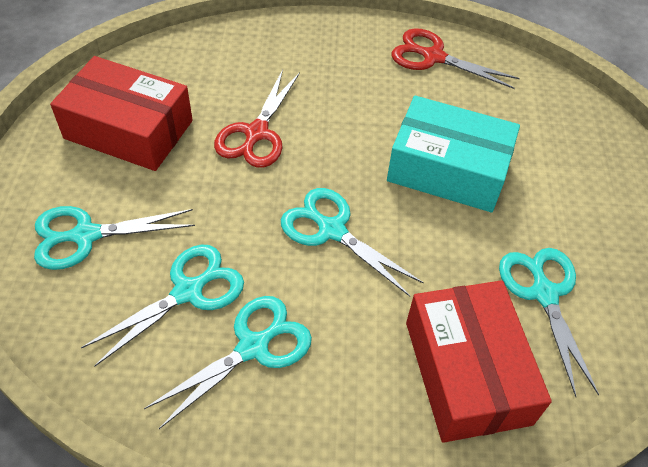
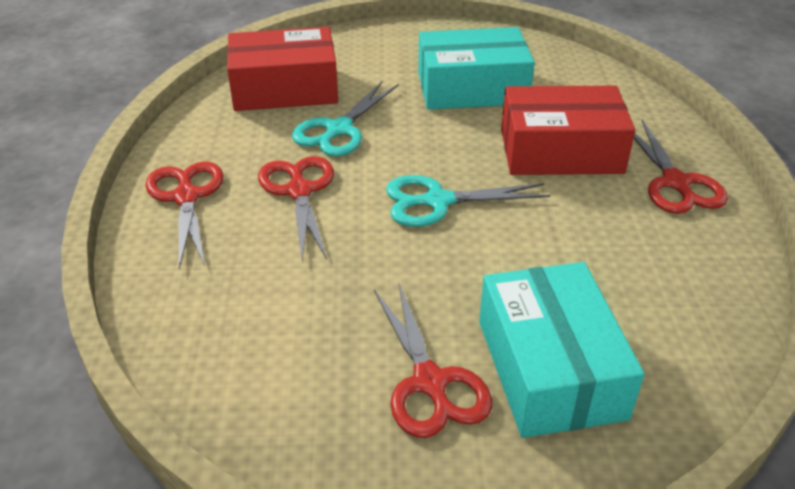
red scissors: 2 -> 4
turquoise box: 1 -> 2
turquoise scissors: 5 -> 2

